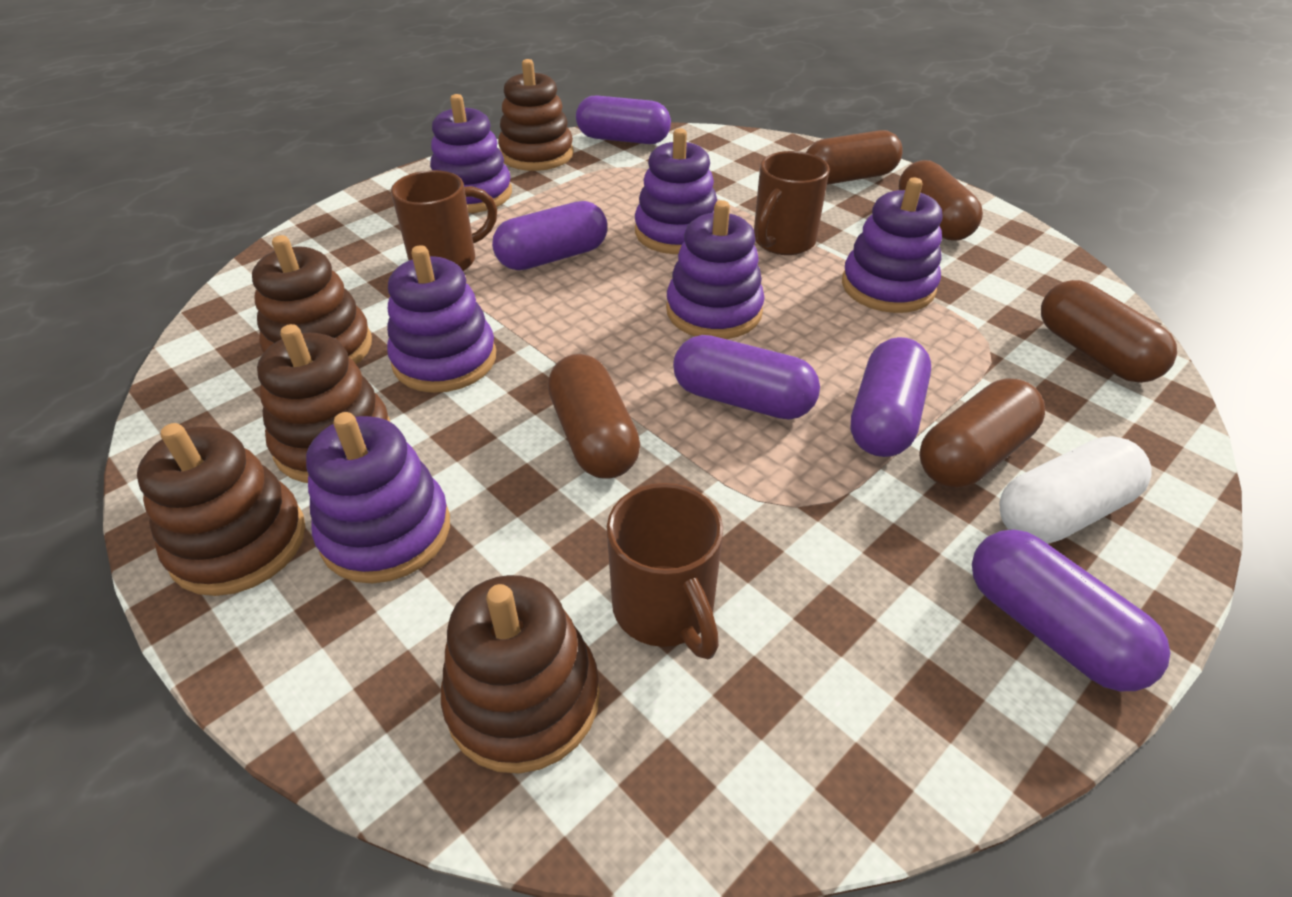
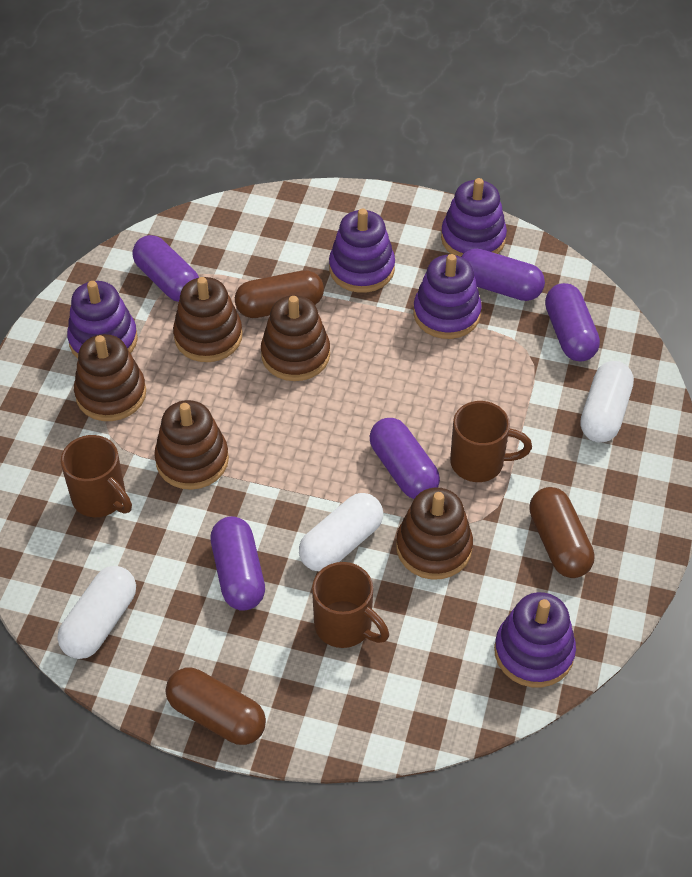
brown capsule: 5 -> 3
purple stacking toy: 6 -> 5
white capsule: 1 -> 3

